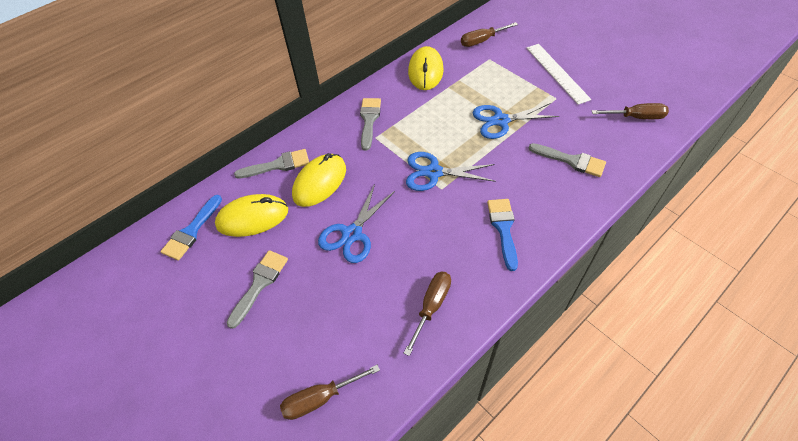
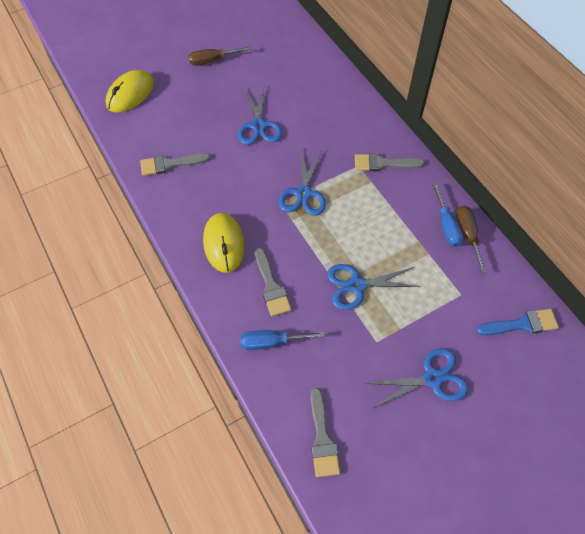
blue brush: 2 -> 1
blue scissors: 3 -> 4
blue screwdriver: 0 -> 2
brown screwdriver: 4 -> 2
white ruler: 1 -> 0
yellow mouse: 3 -> 2

